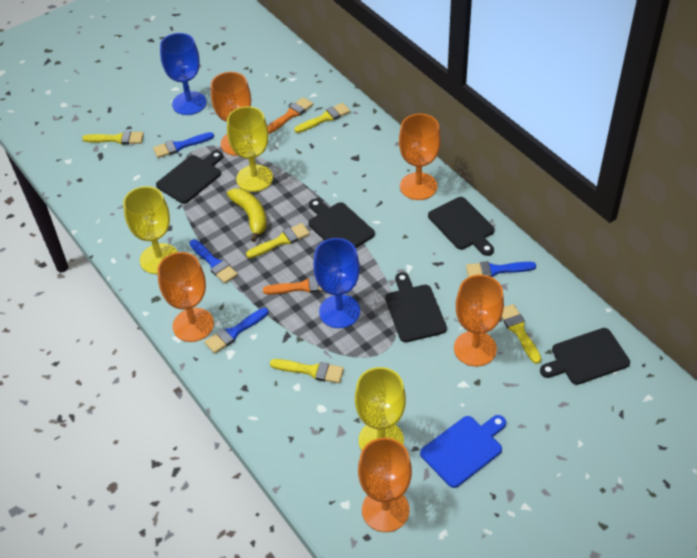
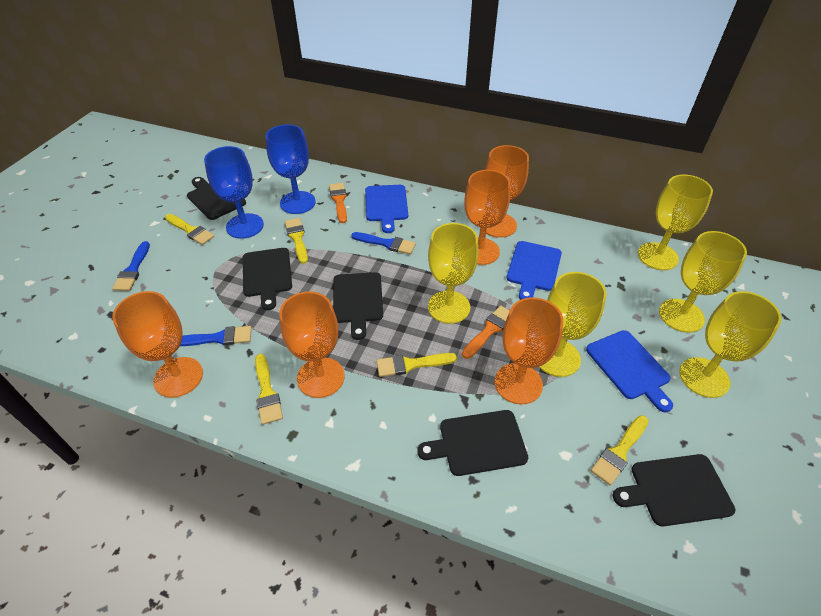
blue brush: 4 -> 3
blue cutting board: 1 -> 3
yellow banana: 1 -> 0
yellow goblet: 3 -> 5

